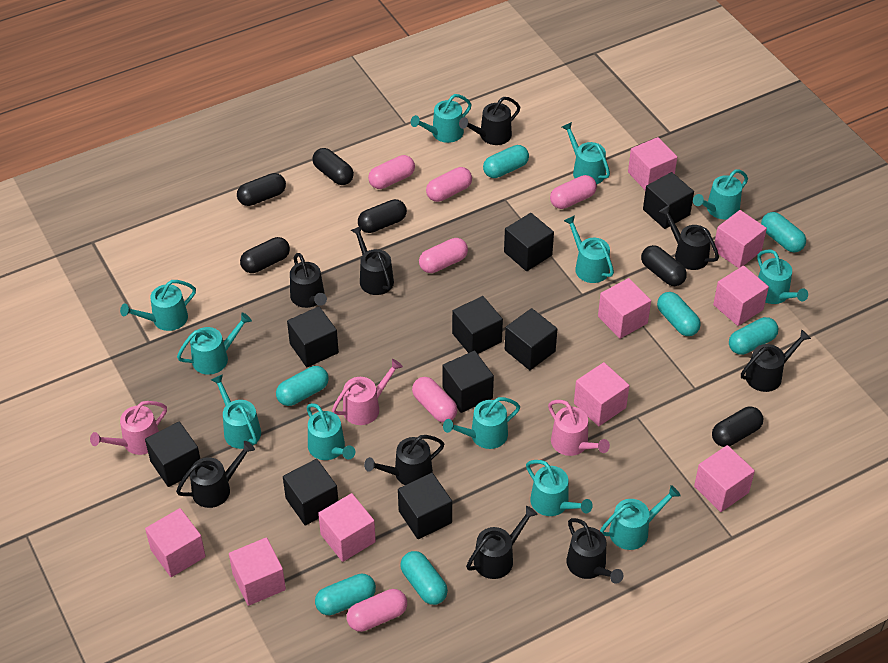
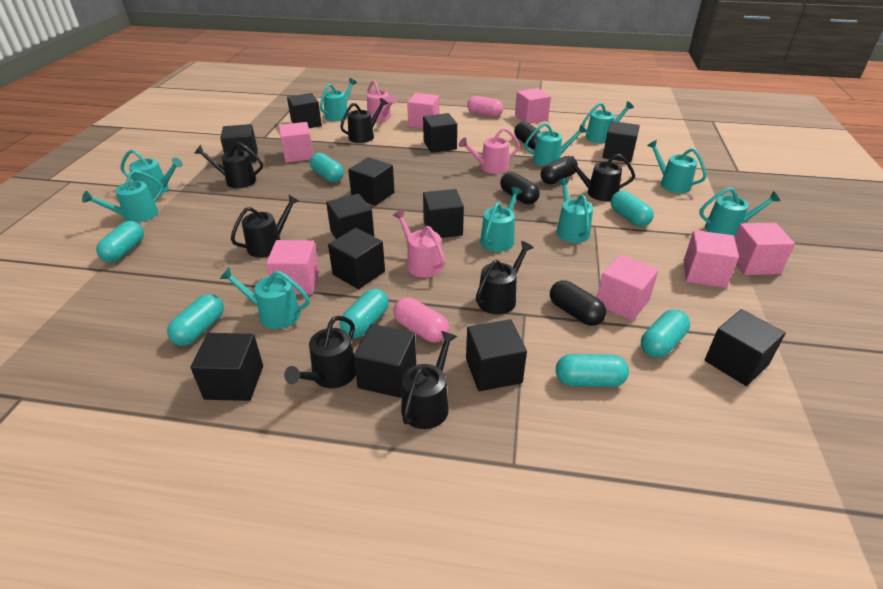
black capsule: 6 -> 4
black cube: 9 -> 12
black watering can: 9 -> 7
pink capsule: 6 -> 2
pink cube: 9 -> 7
turquoise watering can: 12 -> 10

